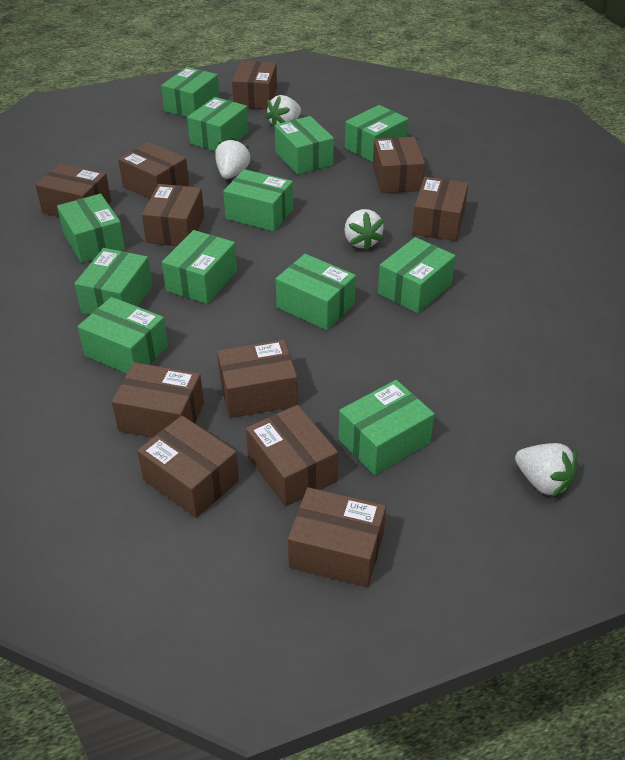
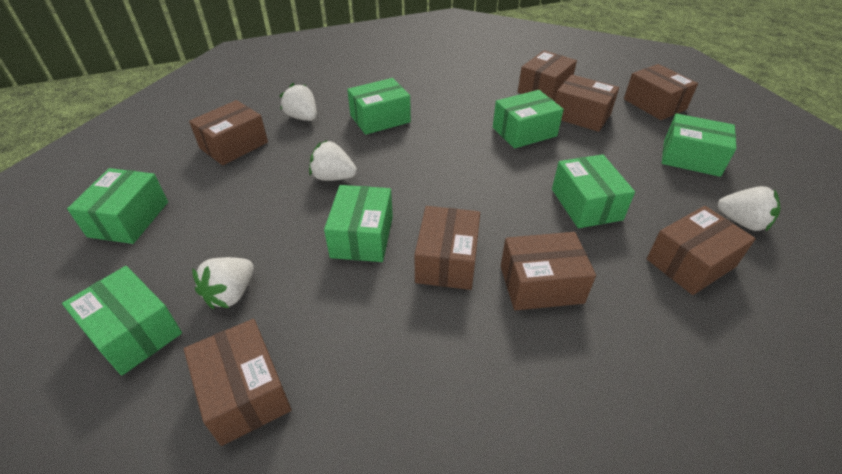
brown box: 11 -> 8
green box: 12 -> 7

